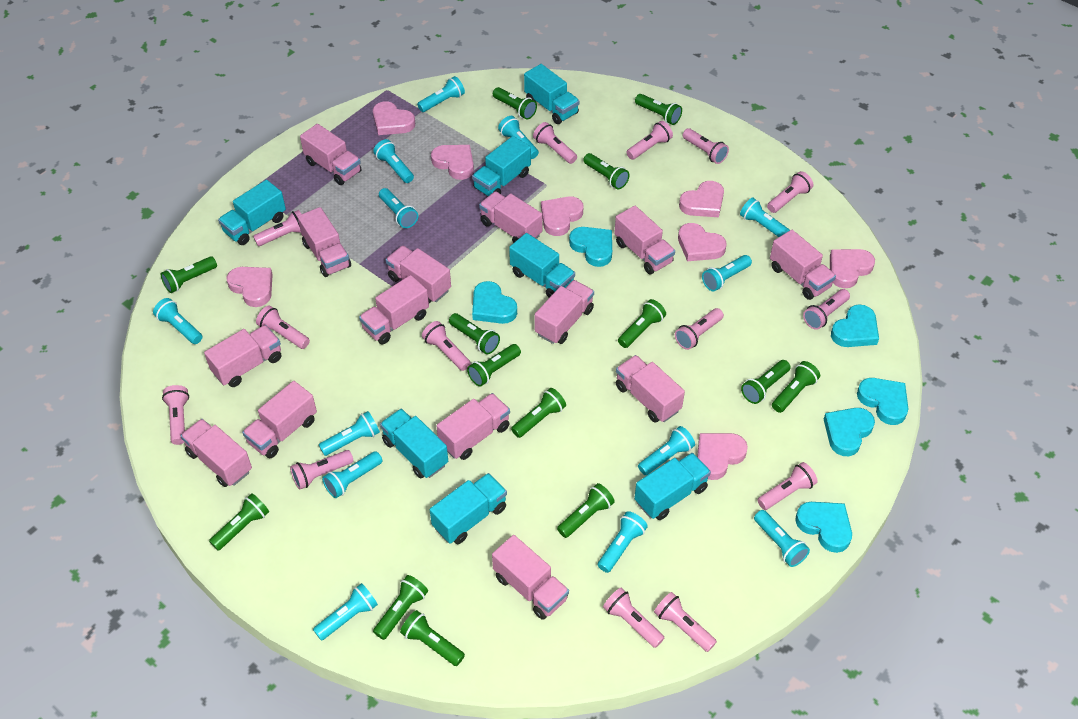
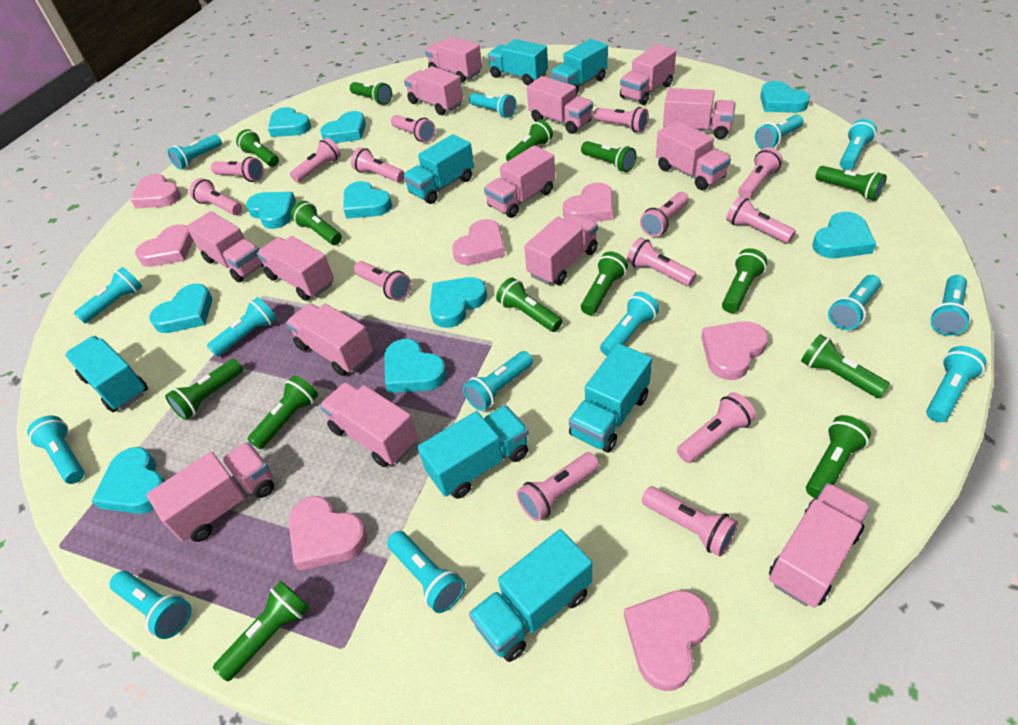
pink heart: 8 -> 7
turquoise flashlight: 13 -> 14
turquoise heart: 6 -> 10

